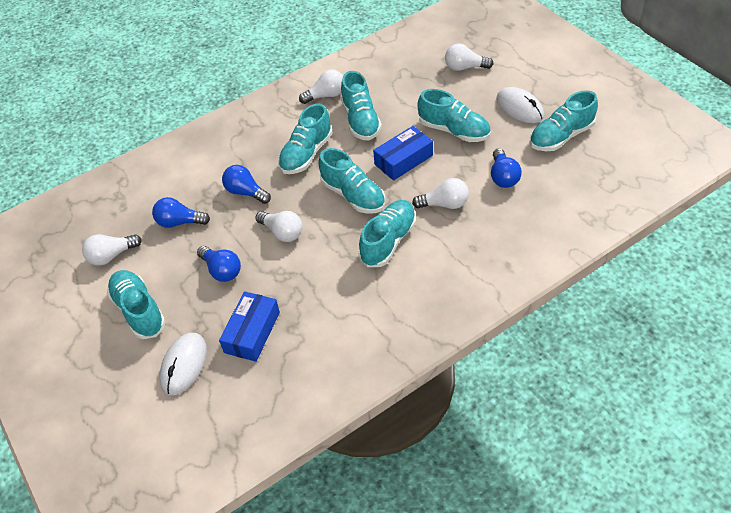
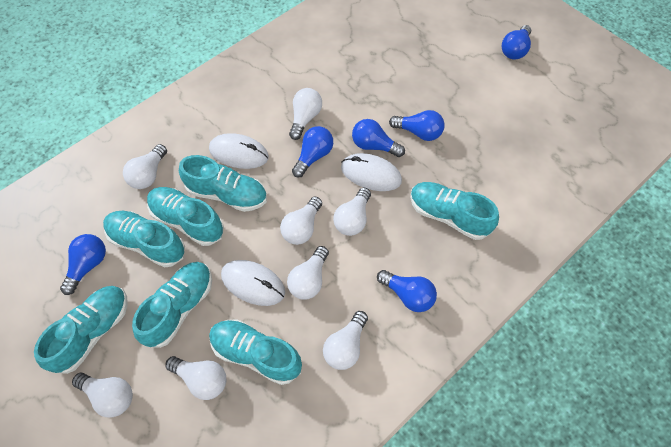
blue box: 2 -> 0
blue light bulb: 4 -> 6
white light bulb: 5 -> 8
white mouse: 2 -> 3

